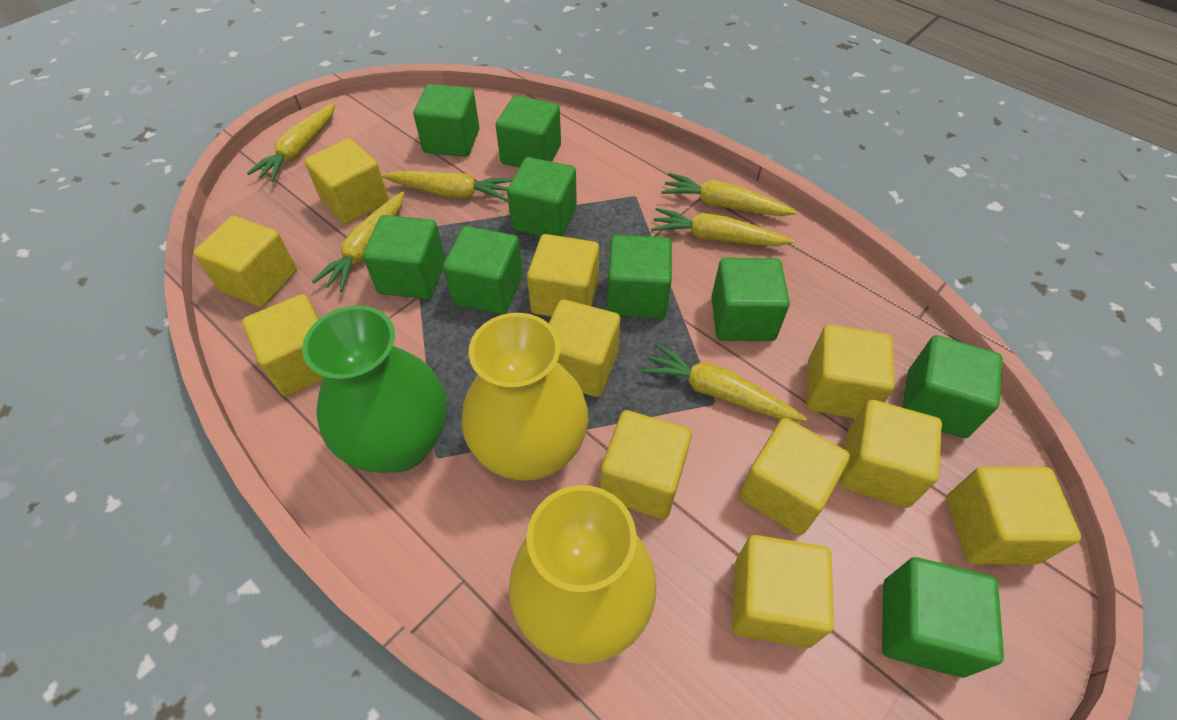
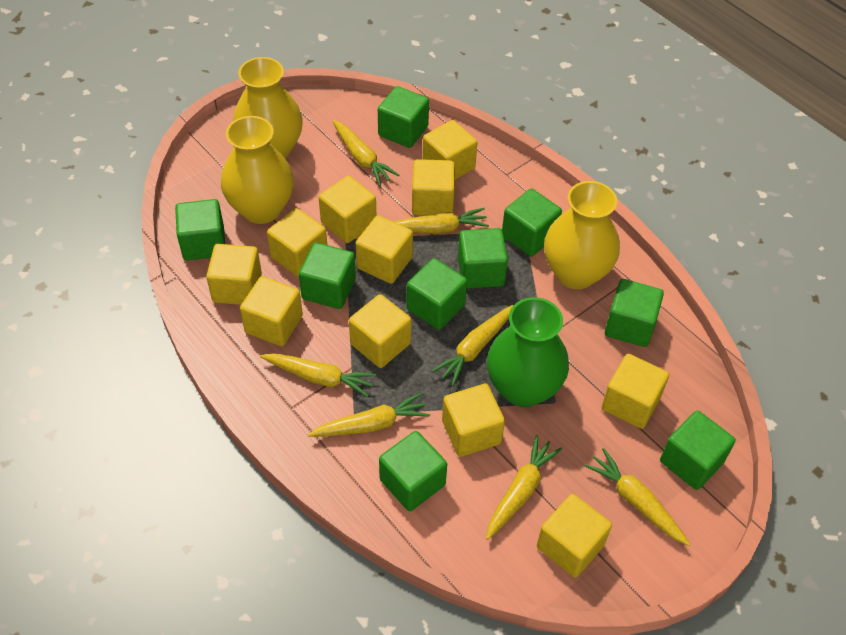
yellow carrot: 6 -> 7
yellow vase: 2 -> 3

